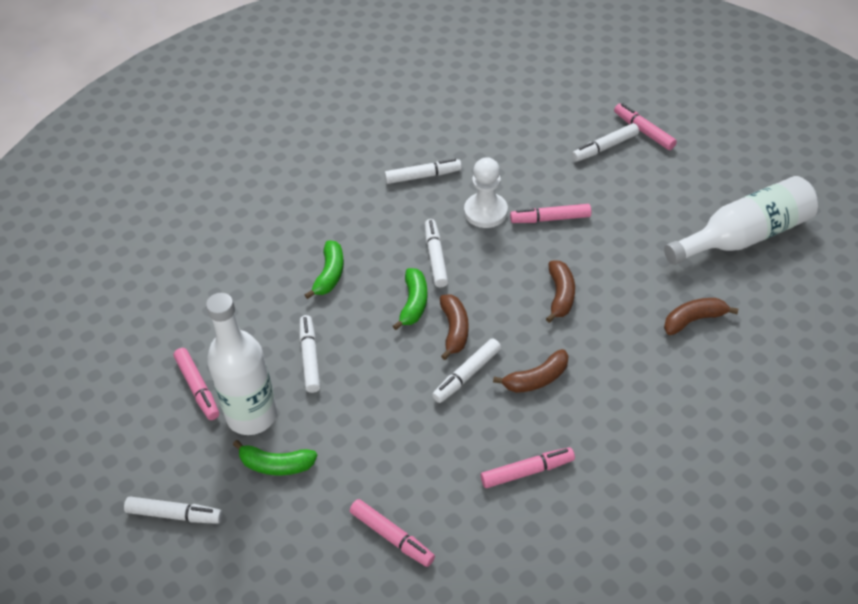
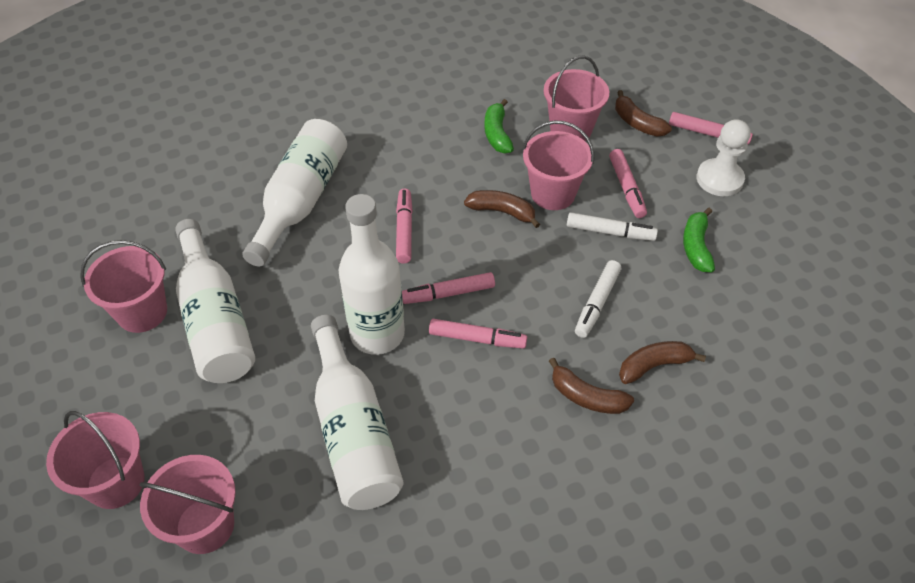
green banana: 3 -> 2
pink bucket: 0 -> 5
white bottle: 2 -> 4
white marker: 6 -> 2

